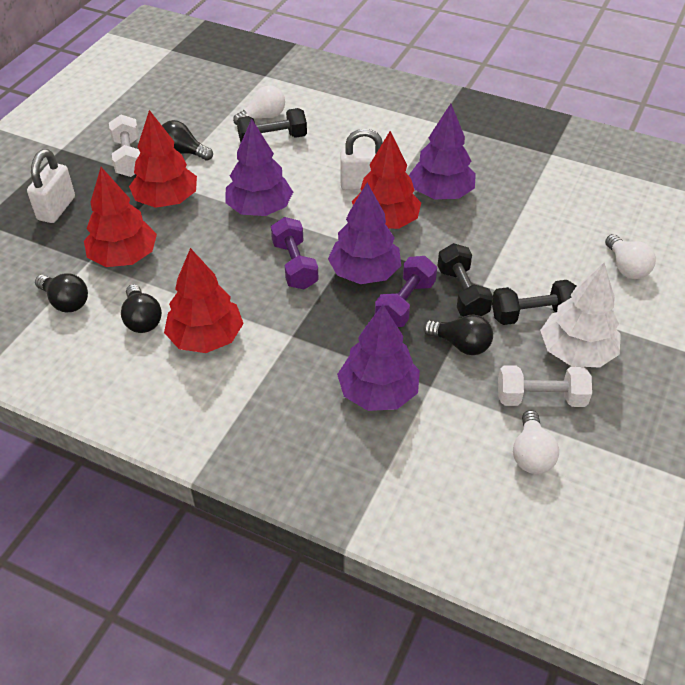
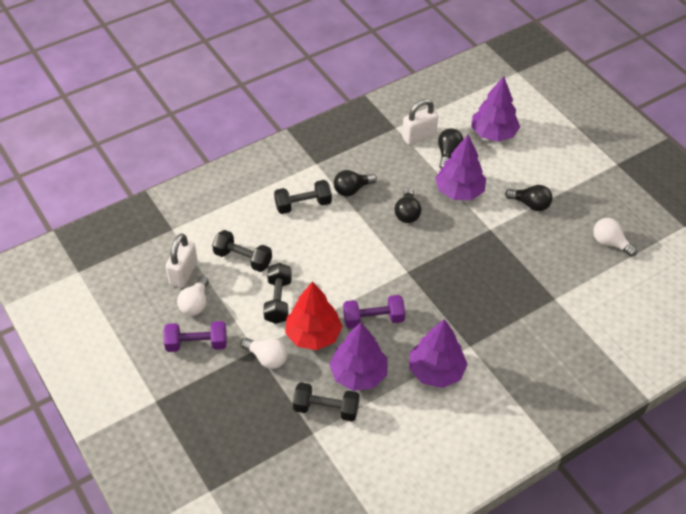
black dumbbell: 3 -> 4
red tree: 4 -> 1
white dumbbell: 2 -> 0
white tree: 1 -> 0

